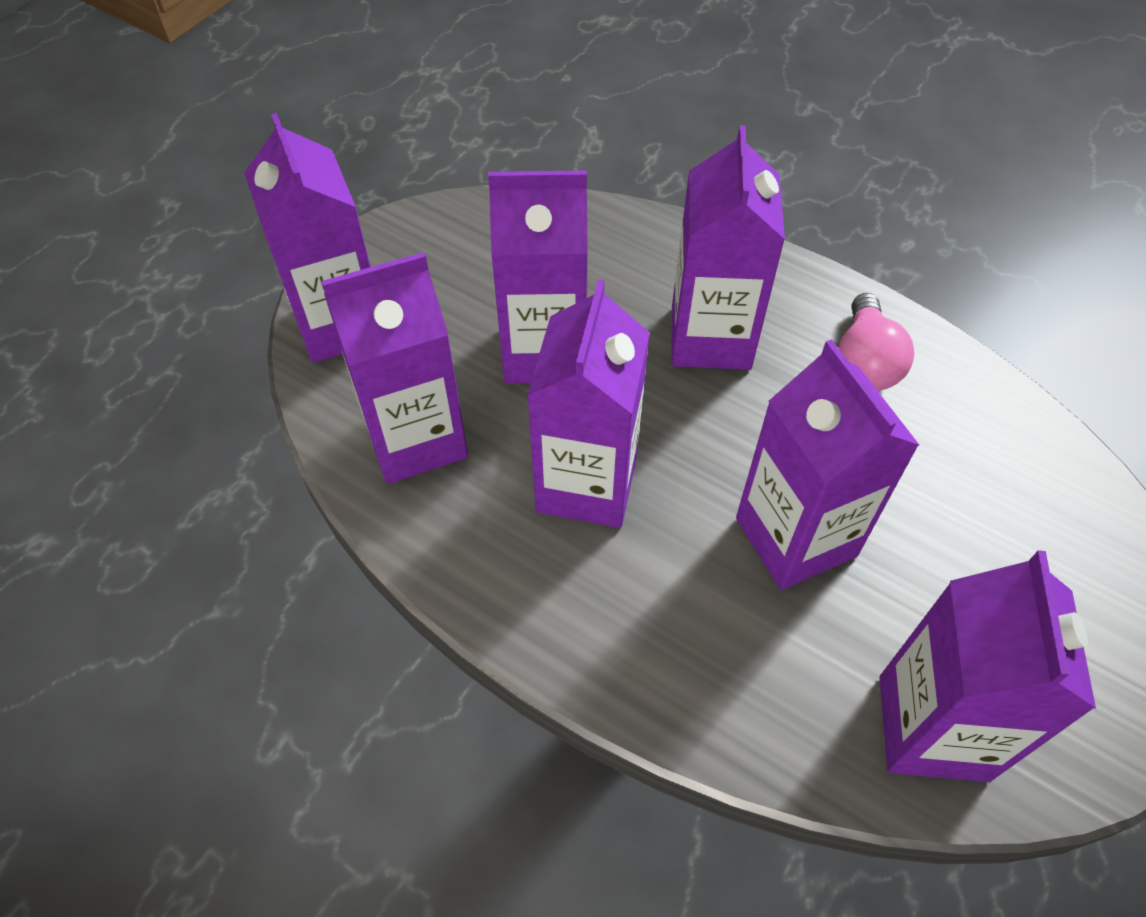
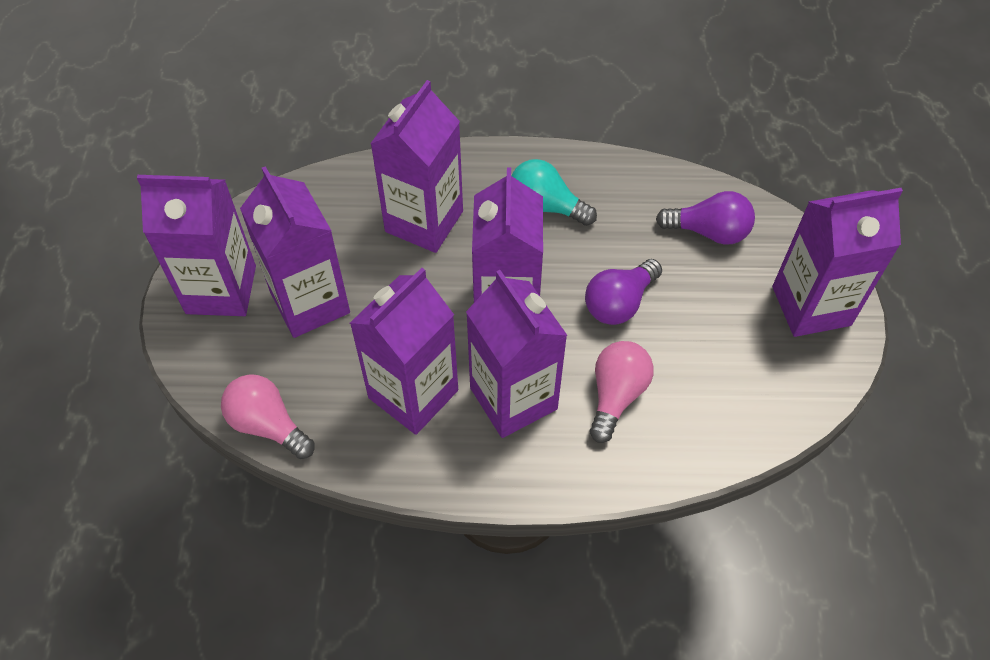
pink light bulb: 1 -> 2
purple light bulb: 0 -> 2
turquoise light bulb: 0 -> 1

